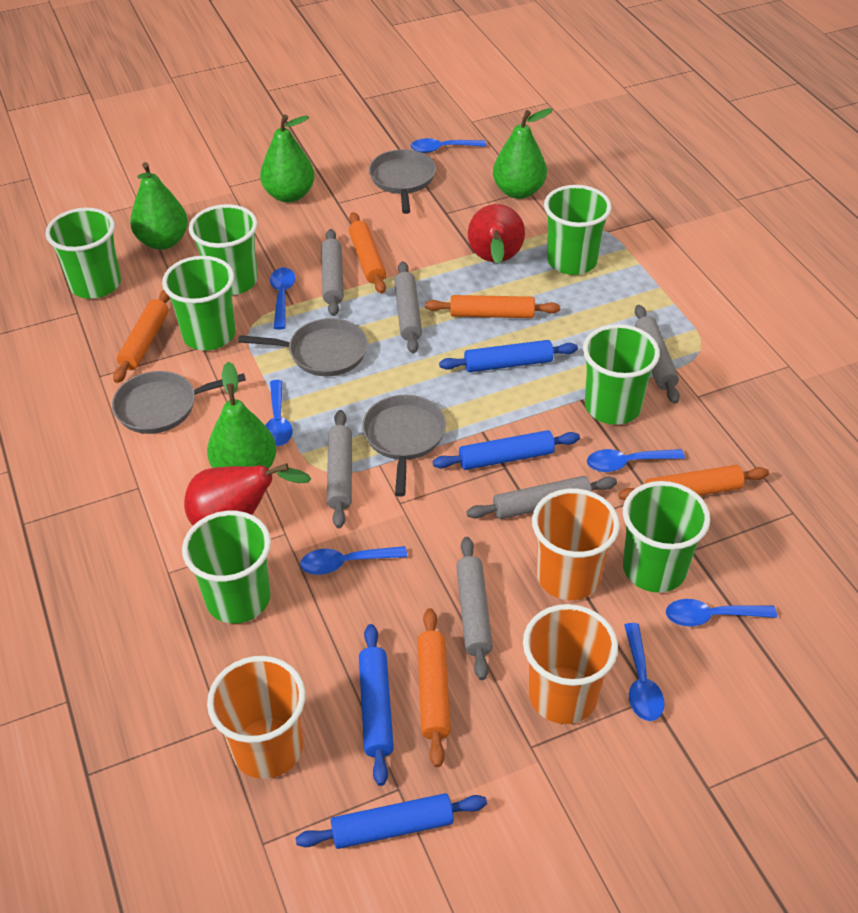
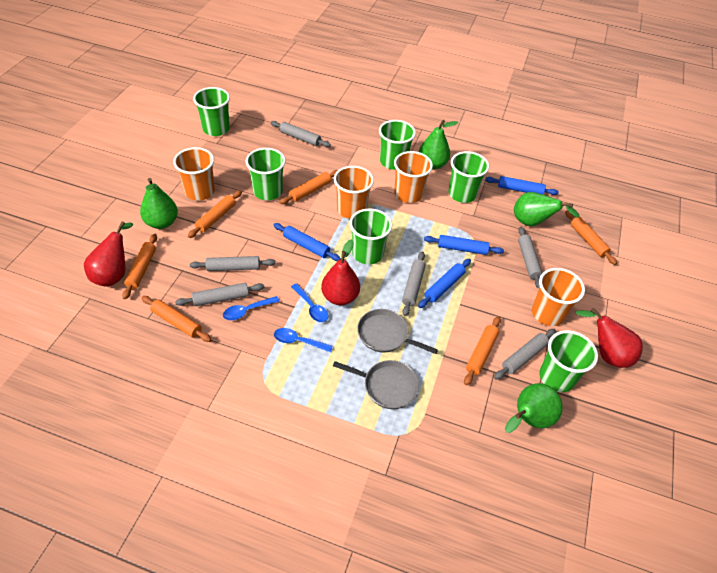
blue spoon: 7 -> 3
green cup: 7 -> 6
grey pan: 4 -> 2
orange cup: 3 -> 4
orange rolling pin: 5 -> 6
red pear: 2 -> 3

